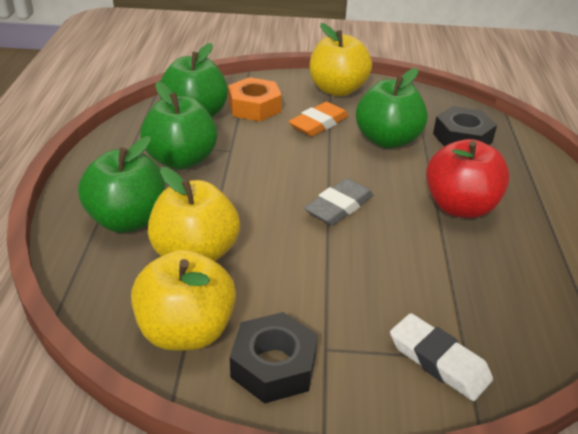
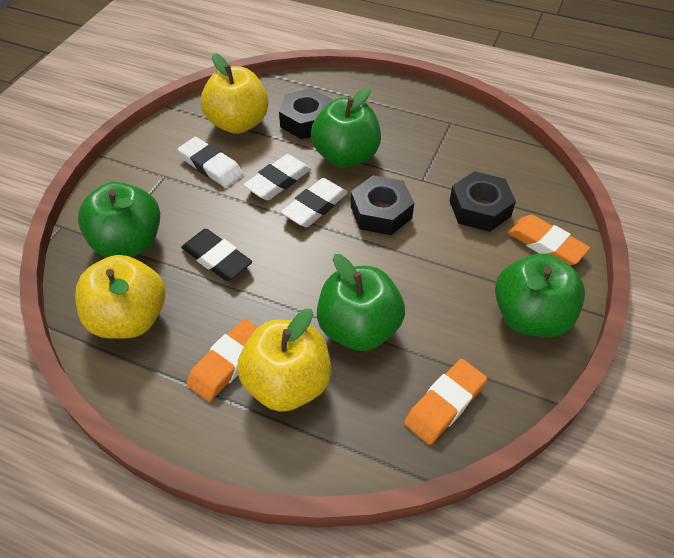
black eraser: 0 -> 1
black nut: 2 -> 3
grey eraser: 1 -> 0
orange eraser: 1 -> 3
orange nut: 1 -> 0
red apple: 1 -> 0
white eraser: 1 -> 3

